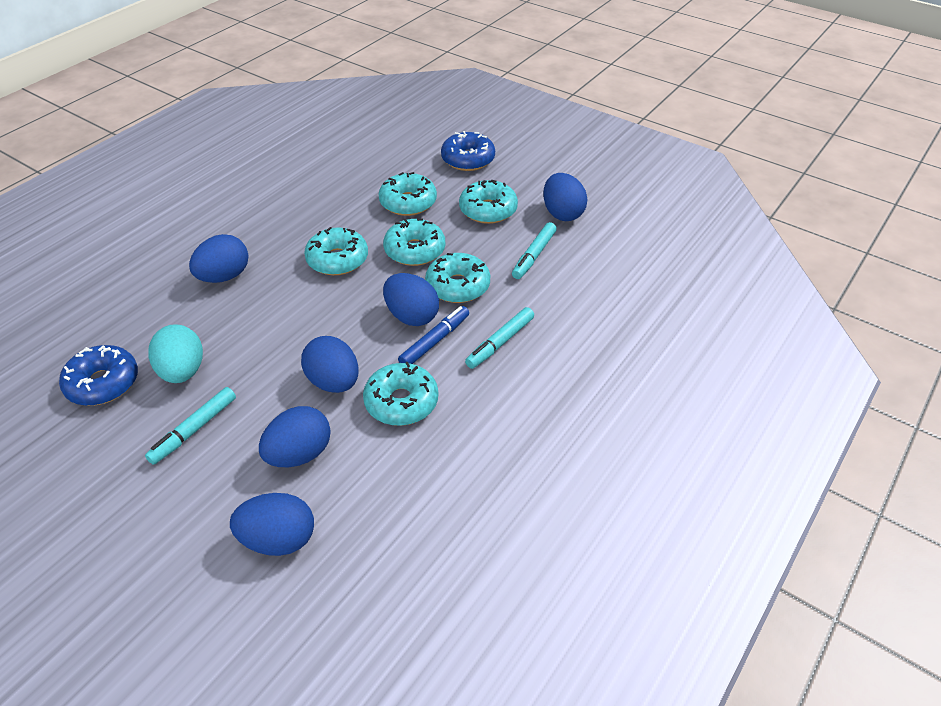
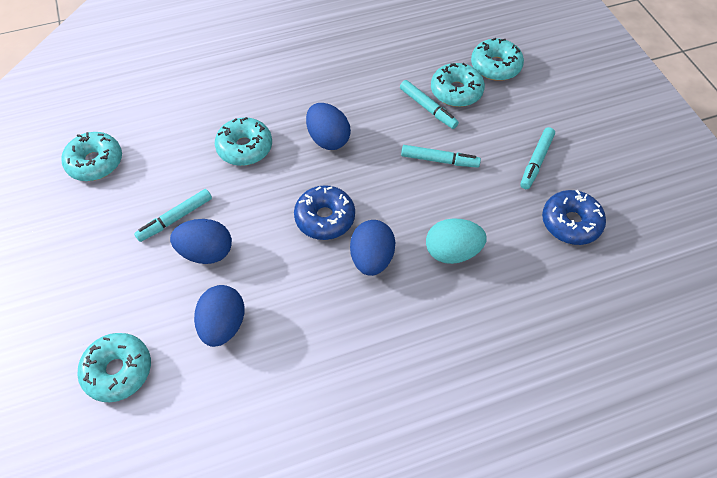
blue egg: 6 -> 4
blue marker: 1 -> 0
turquoise donut: 6 -> 5
turquoise marker: 3 -> 4

